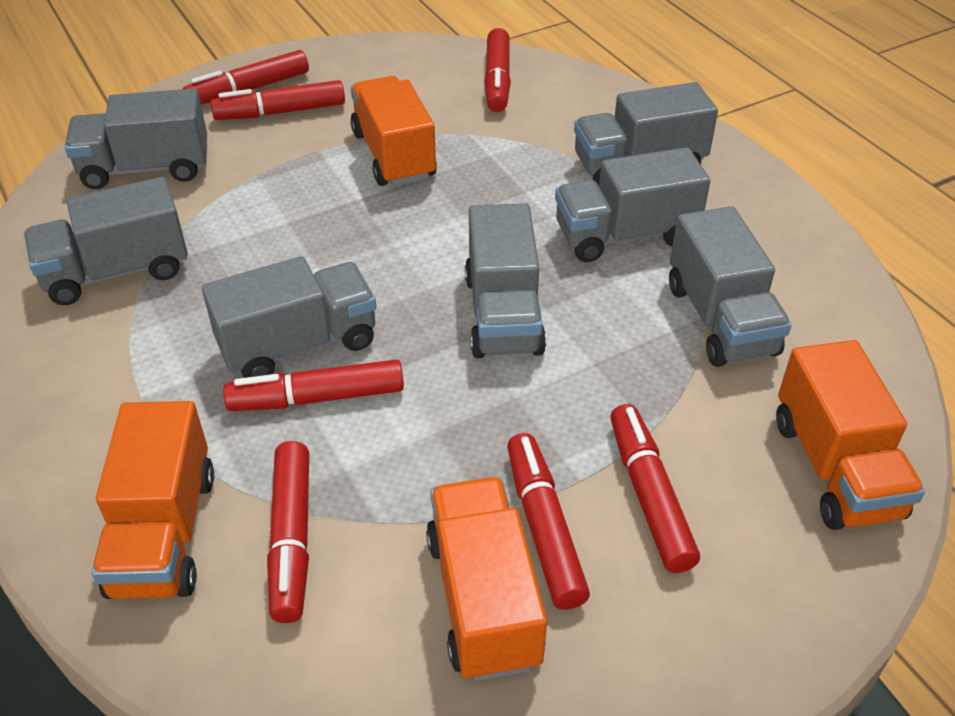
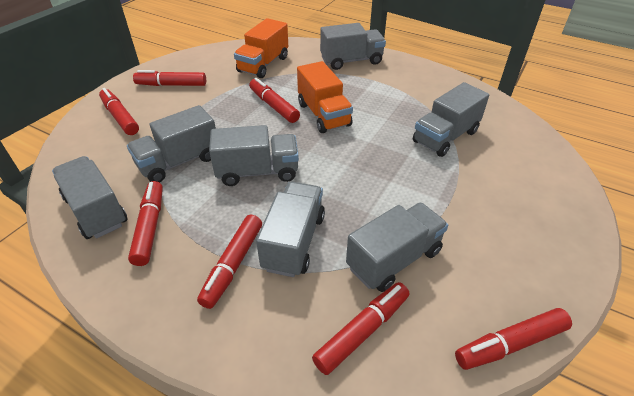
orange truck: 4 -> 2

